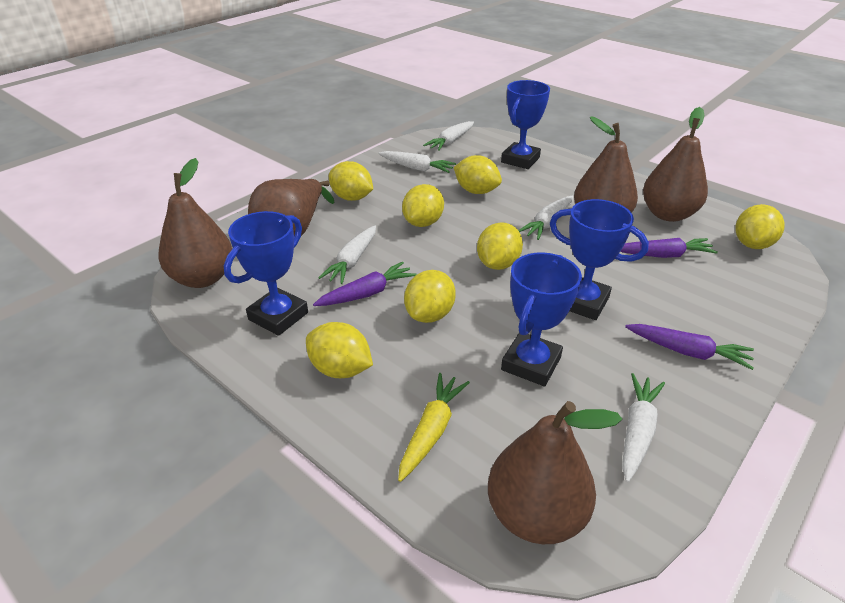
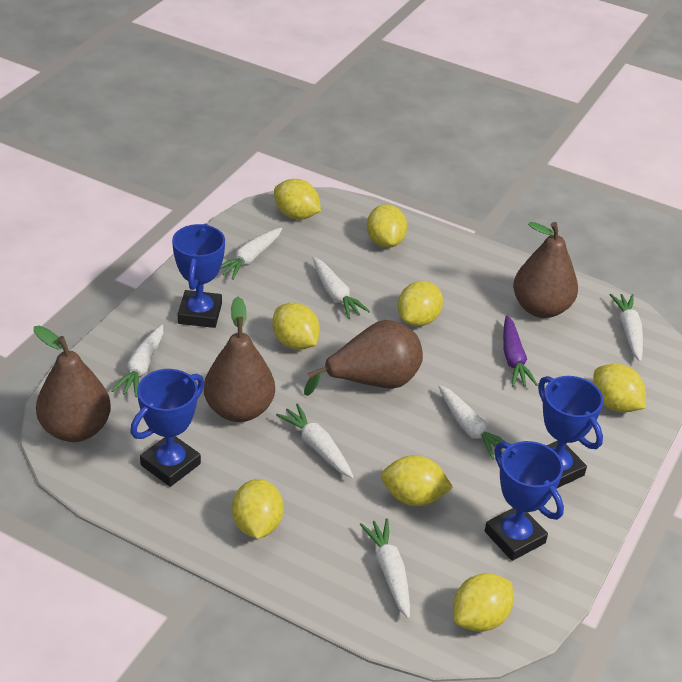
brown pear: 5 -> 4
purple carrot: 3 -> 1
white carrot: 5 -> 7
yellow carrot: 1 -> 0
yellow lemon: 7 -> 8

